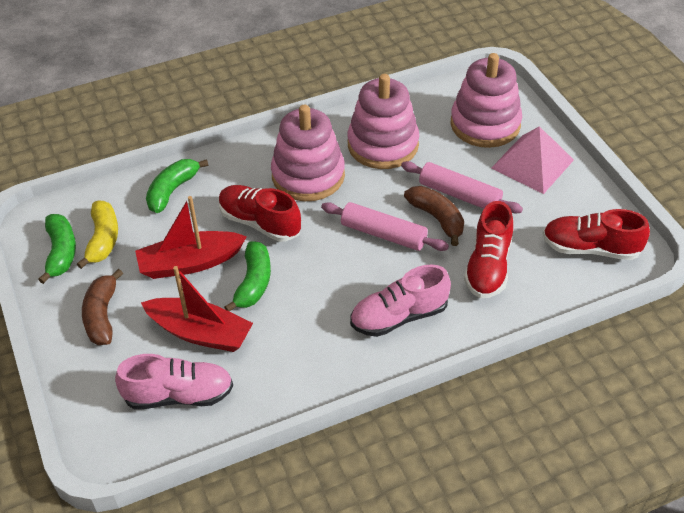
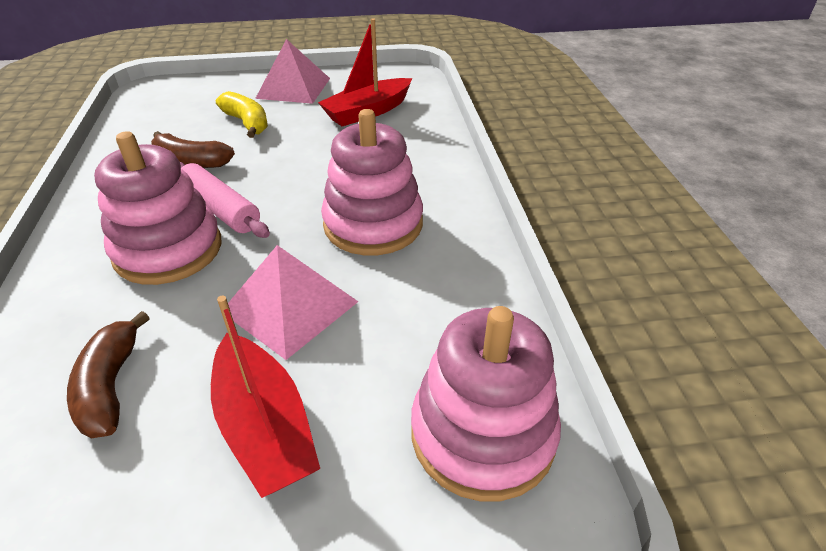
green banana: 3 -> 0
pink pyramid: 1 -> 2
pink rolling pin: 2 -> 1
pink shoe: 2 -> 0
red shoe: 3 -> 0

